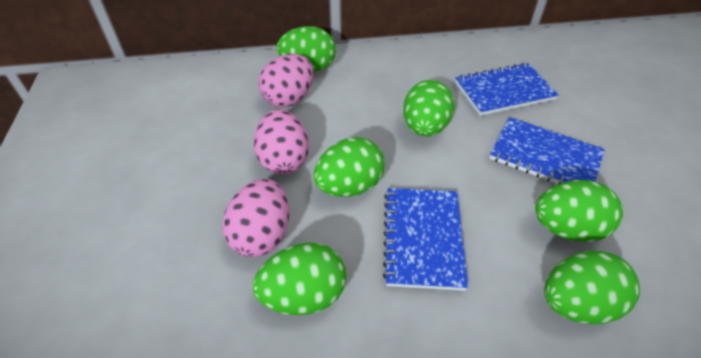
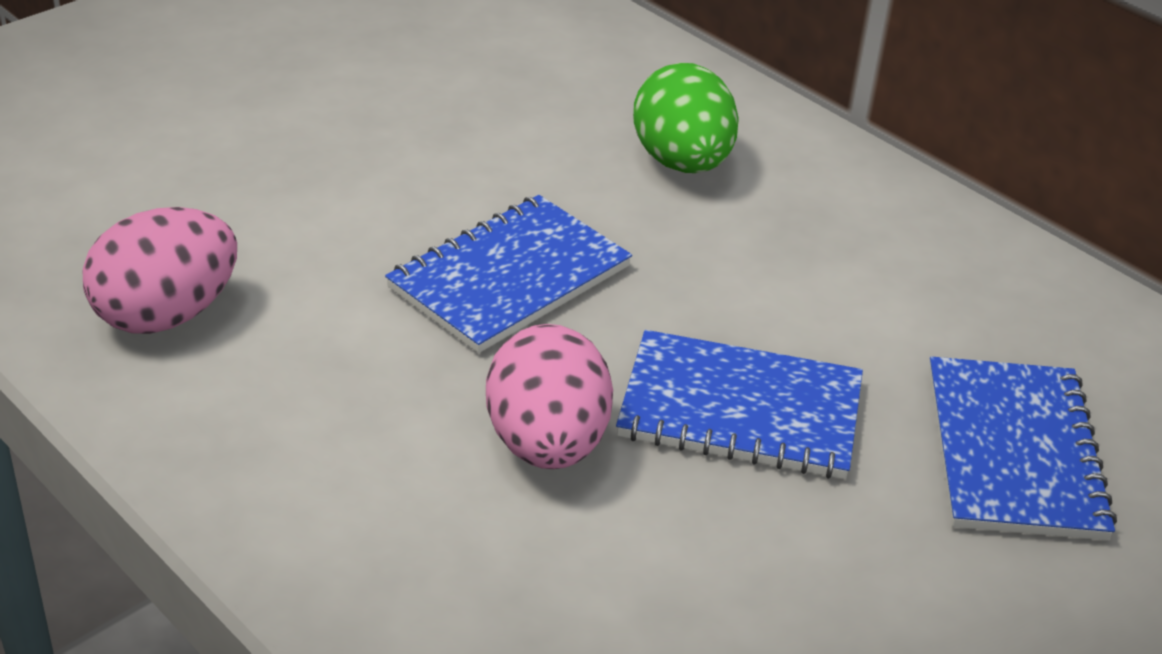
green egg: 6 -> 1
pink egg: 3 -> 2

